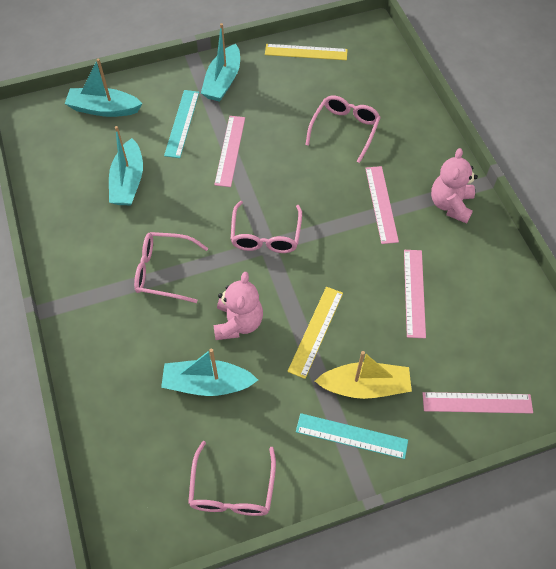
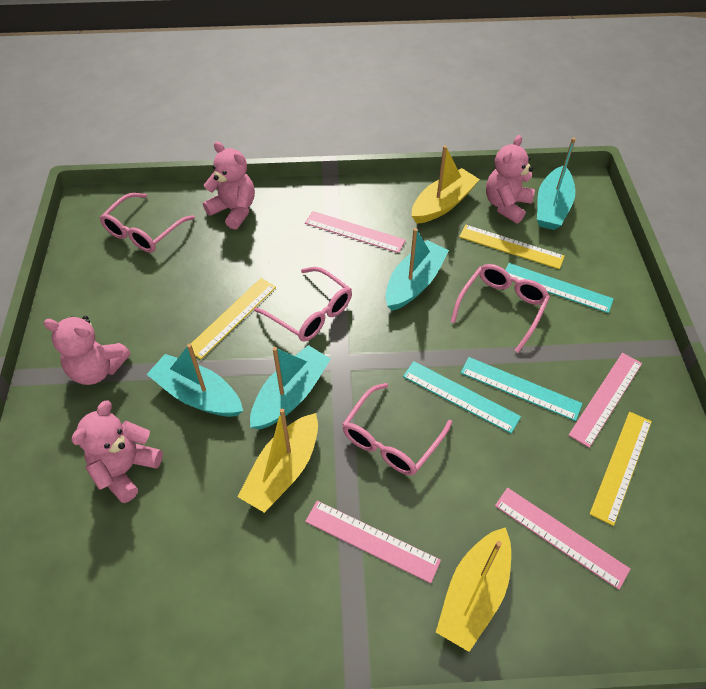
pink teddy bear: 2 -> 4
turquoise ruler: 2 -> 3
yellow boat: 1 -> 3
yellow ruler: 2 -> 3

